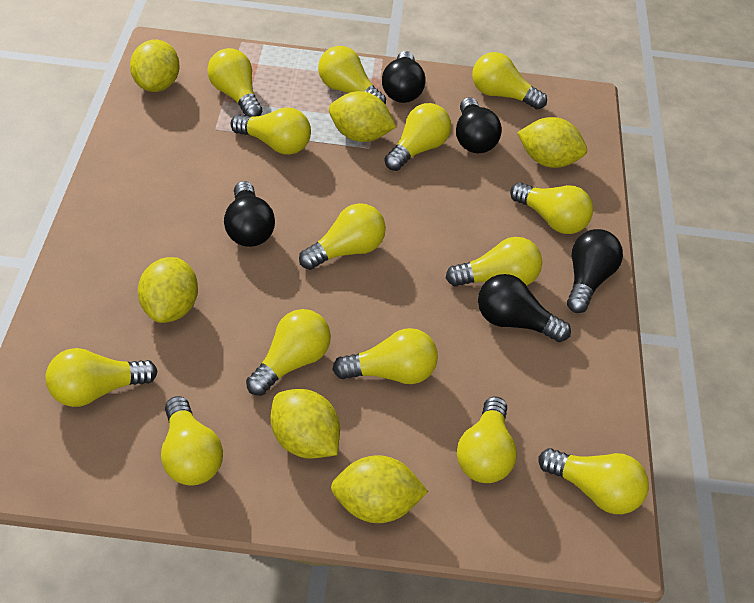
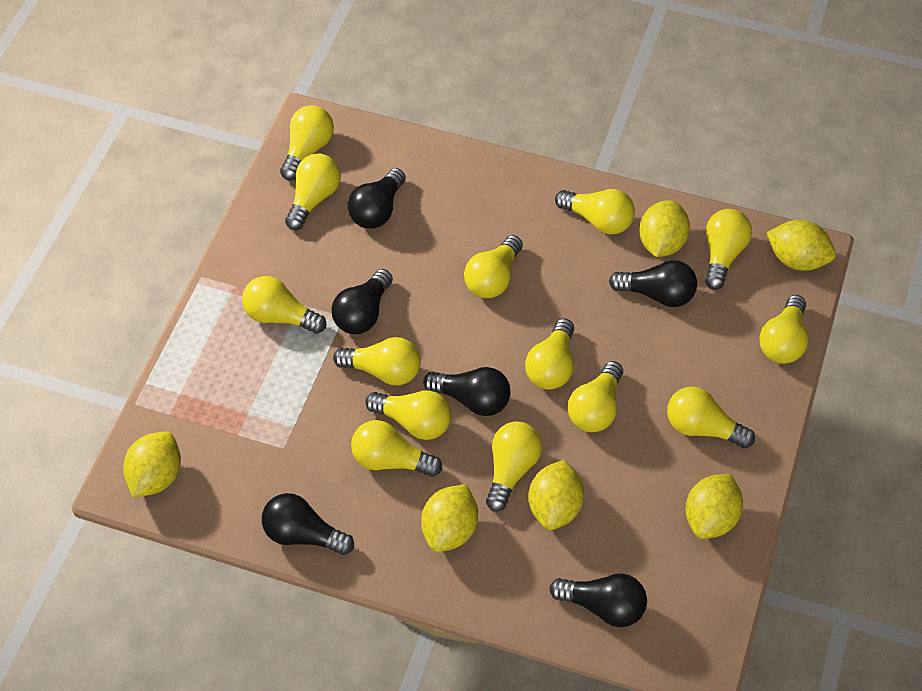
black light bulb: 5 -> 6

